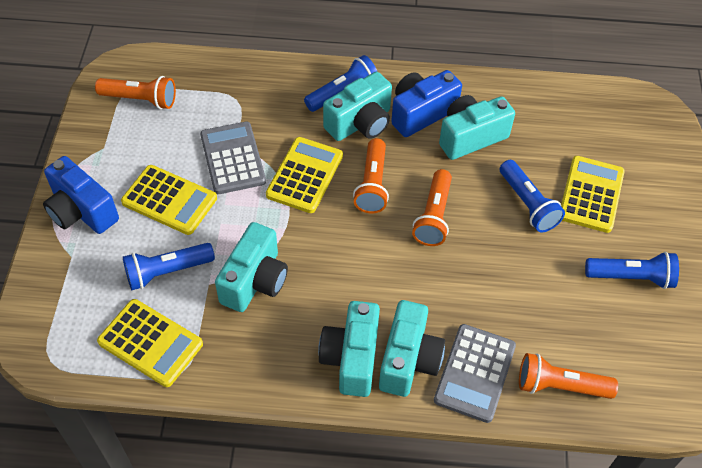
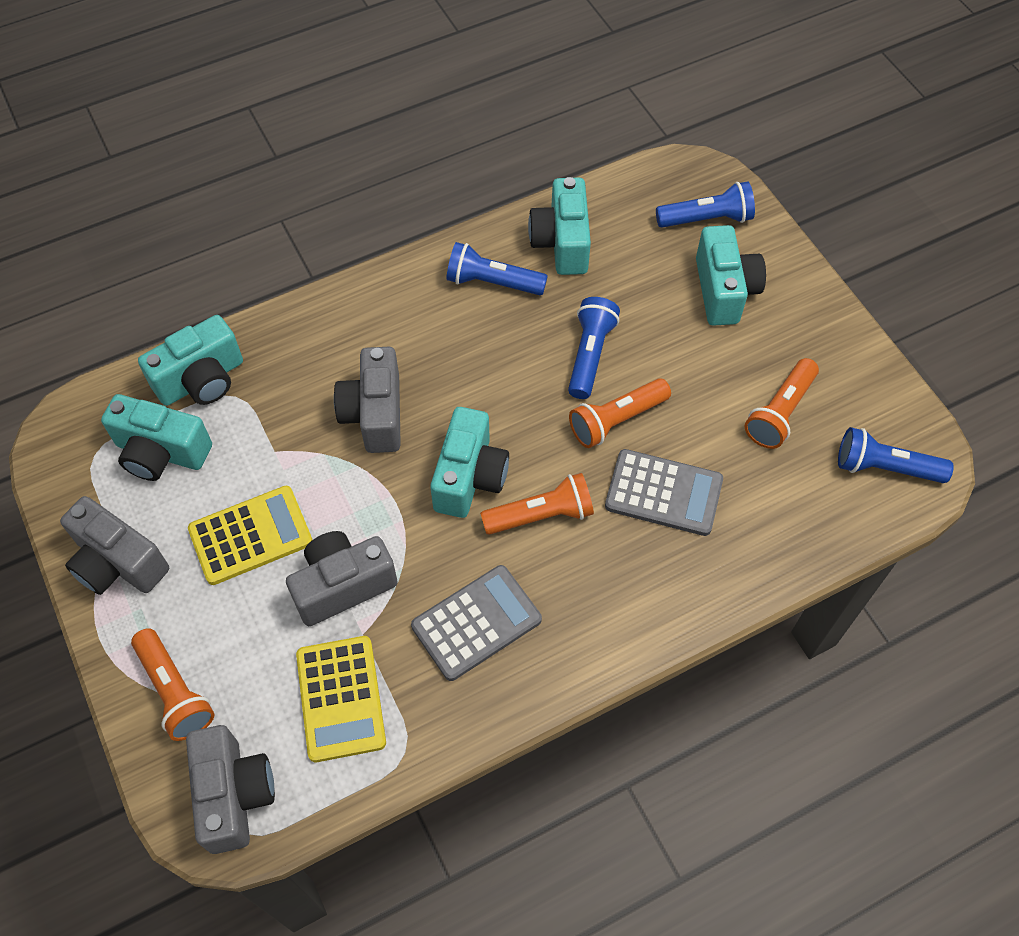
blue camera: 2 -> 0
grey camera: 0 -> 4
yellow calculator: 4 -> 2

